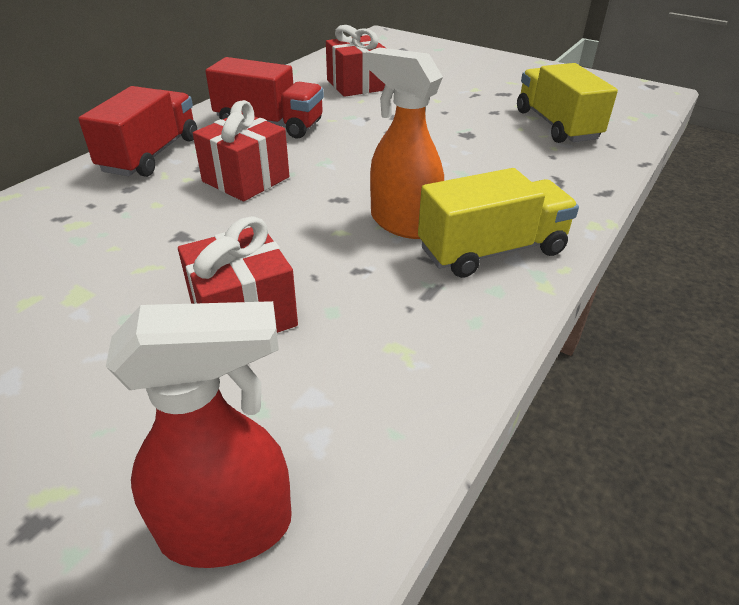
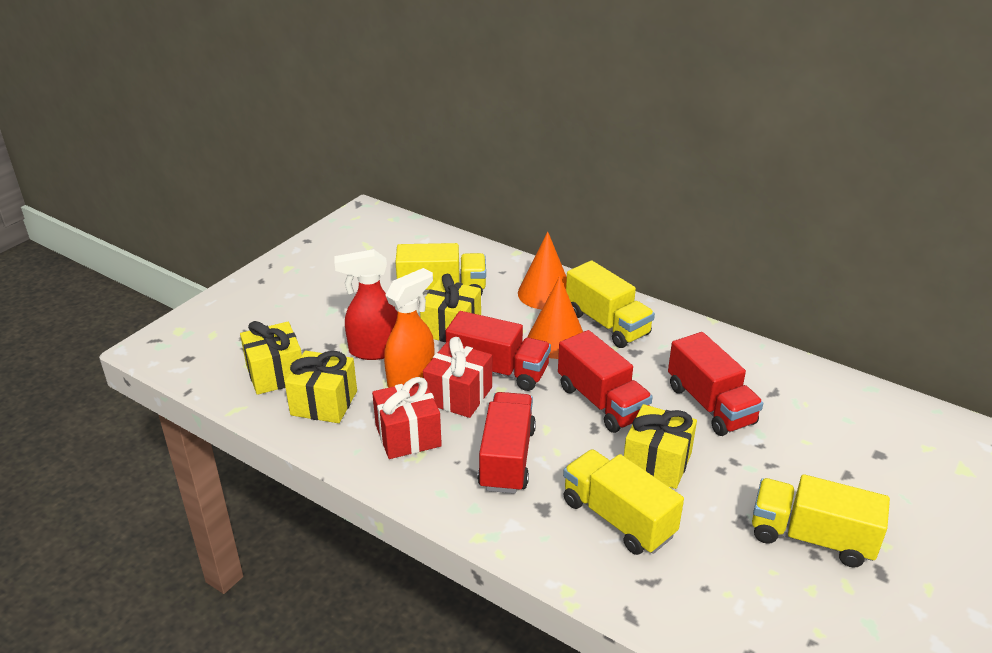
orange cone: 0 -> 2
red gift: 3 -> 2
red truck: 2 -> 4
yellow gift: 0 -> 4
yellow truck: 2 -> 4

